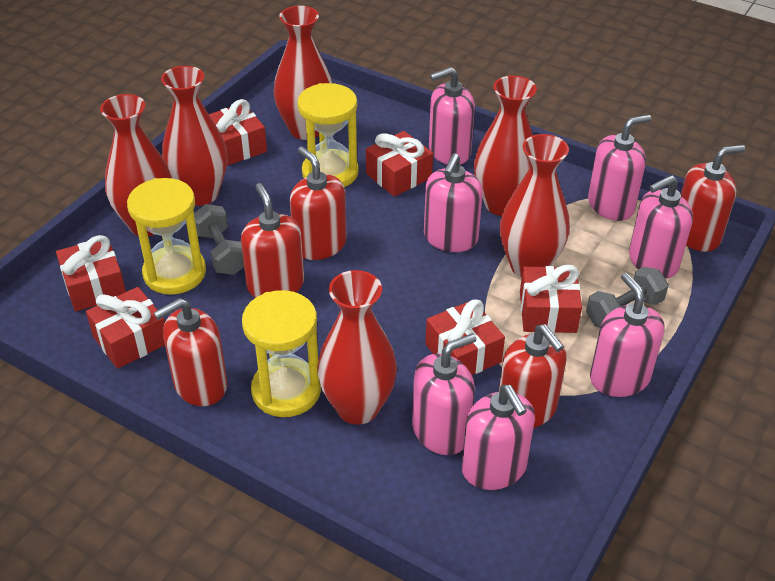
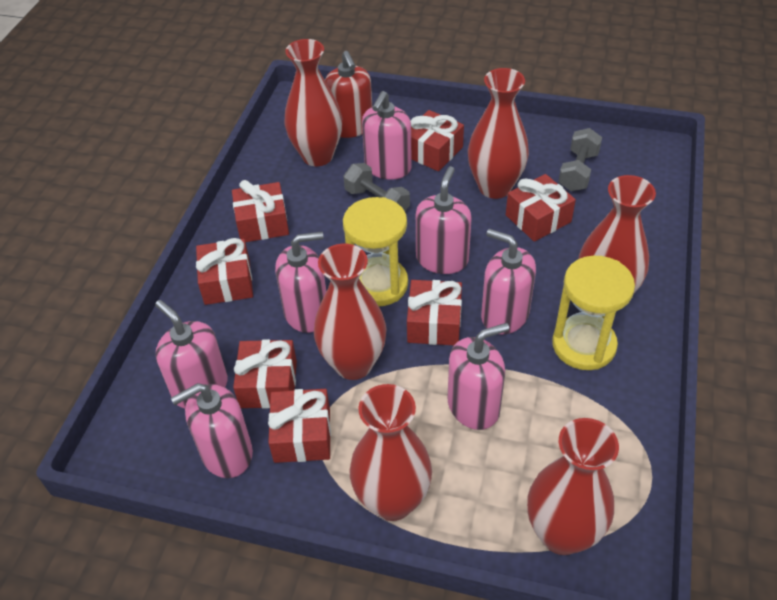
red gift: 6 -> 7
red soap dispenser: 5 -> 1
yellow hourglass: 3 -> 2

